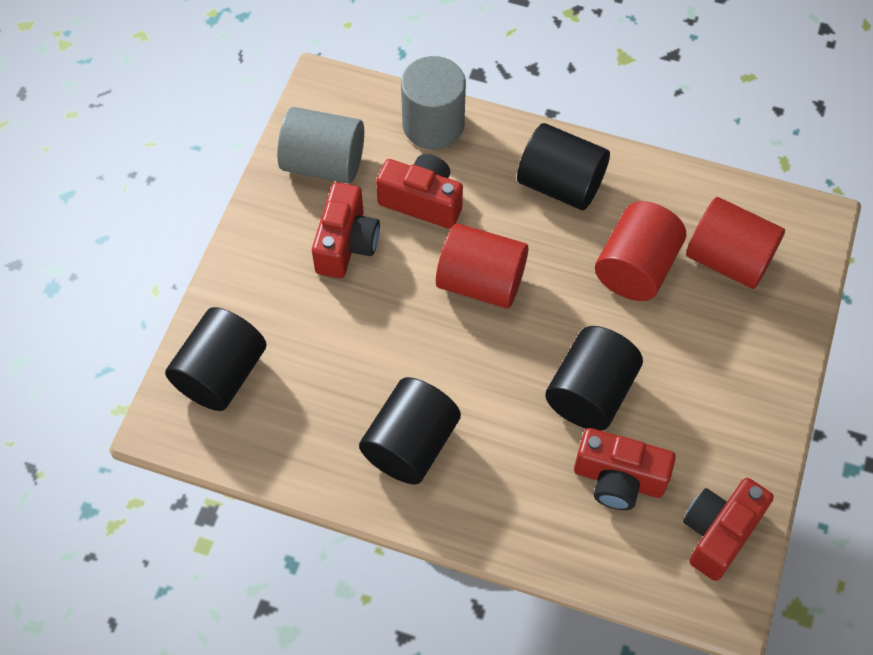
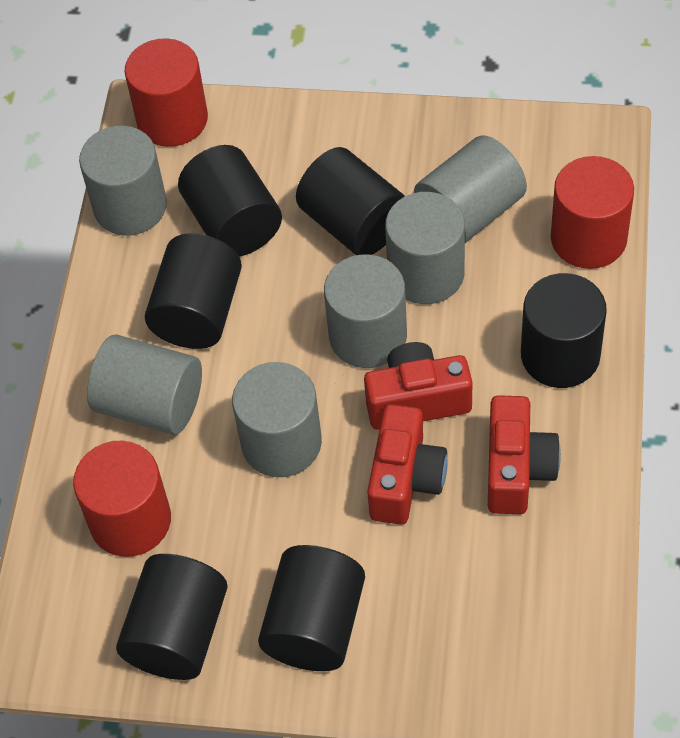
black cylinder: 4 -> 6
grey cylinder: 2 -> 6
red camera: 4 -> 3

